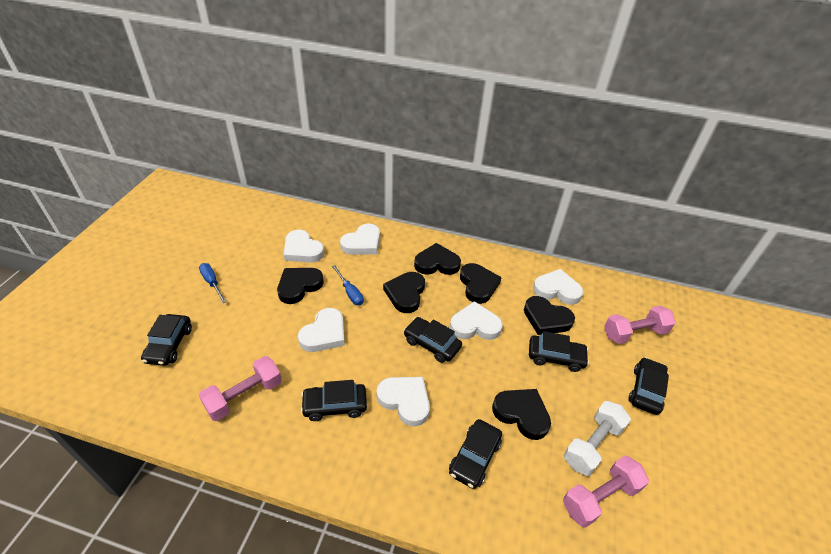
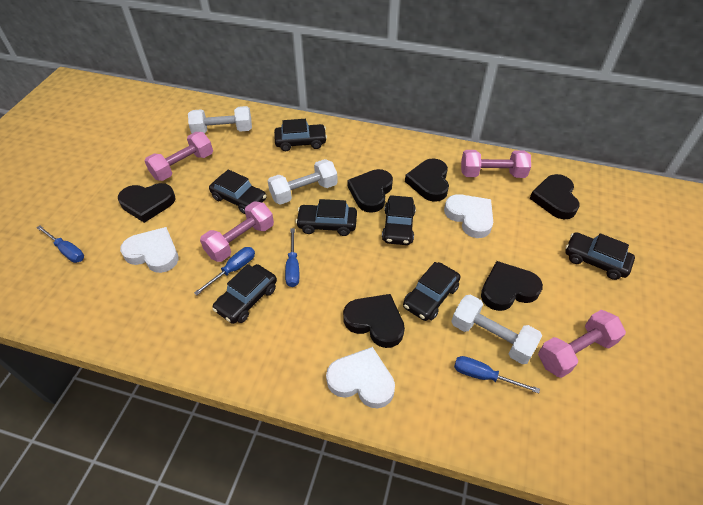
black car: 6 -> 7
blue screwdriver: 2 -> 4
pink dumbbell: 3 -> 4
white dumbbell: 1 -> 3
white heart: 6 -> 3

